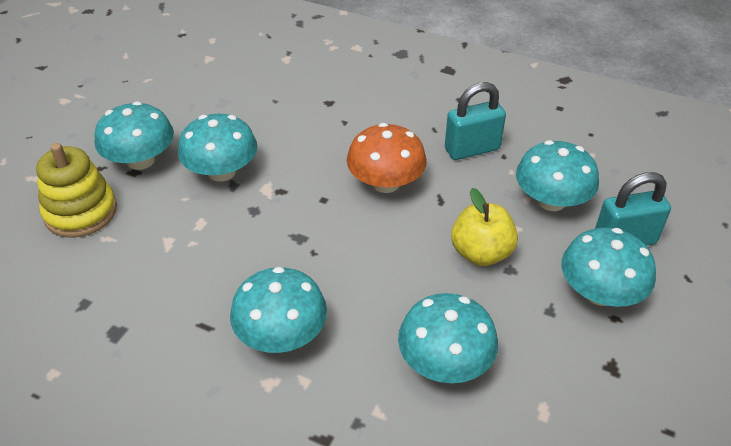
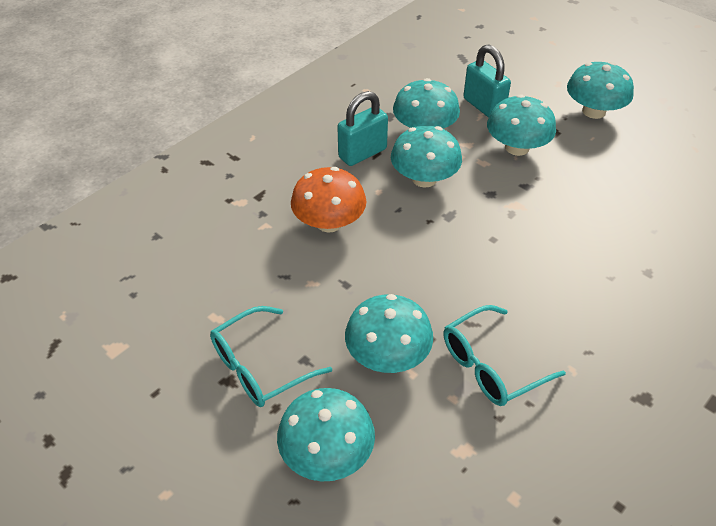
turquoise glasses: 0 -> 2
yellow apple: 1 -> 0
yellow stacking toy: 1 -> 0

